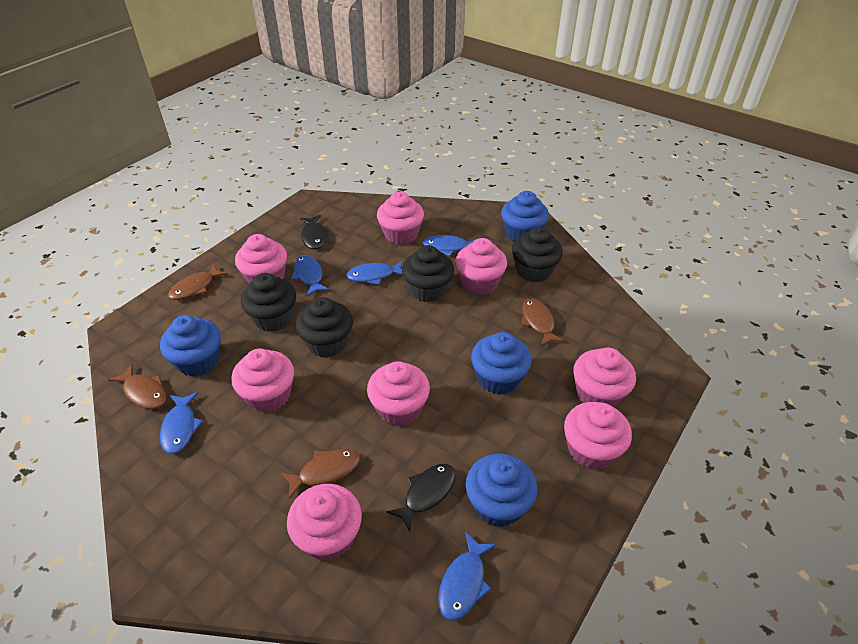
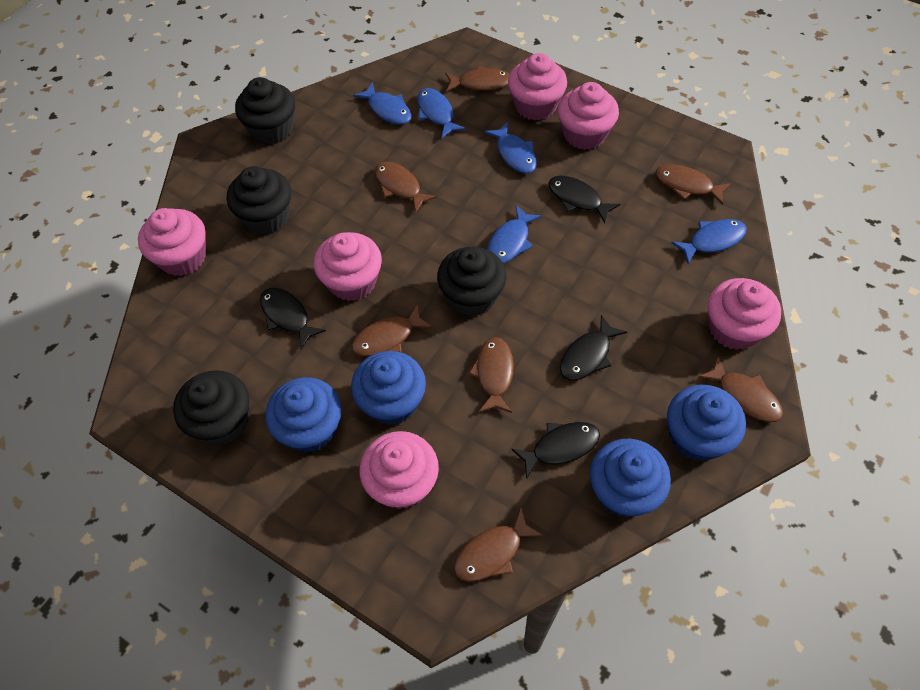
black fish: 2 -> 4
brown fish: 4 -> 7
pink cupcake: 8 -> 6

